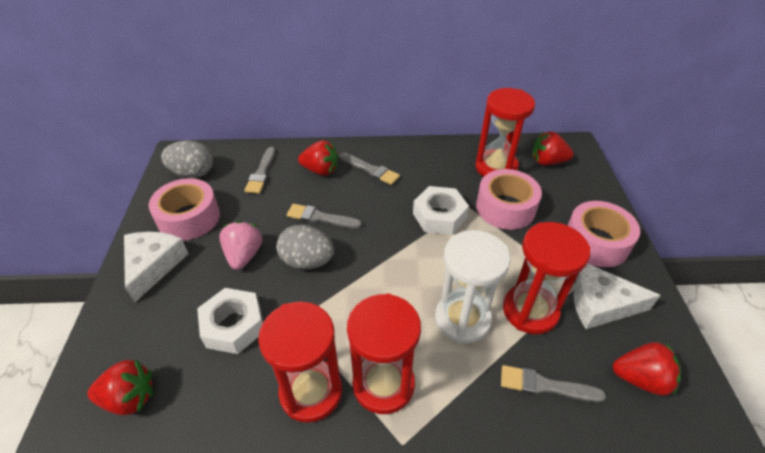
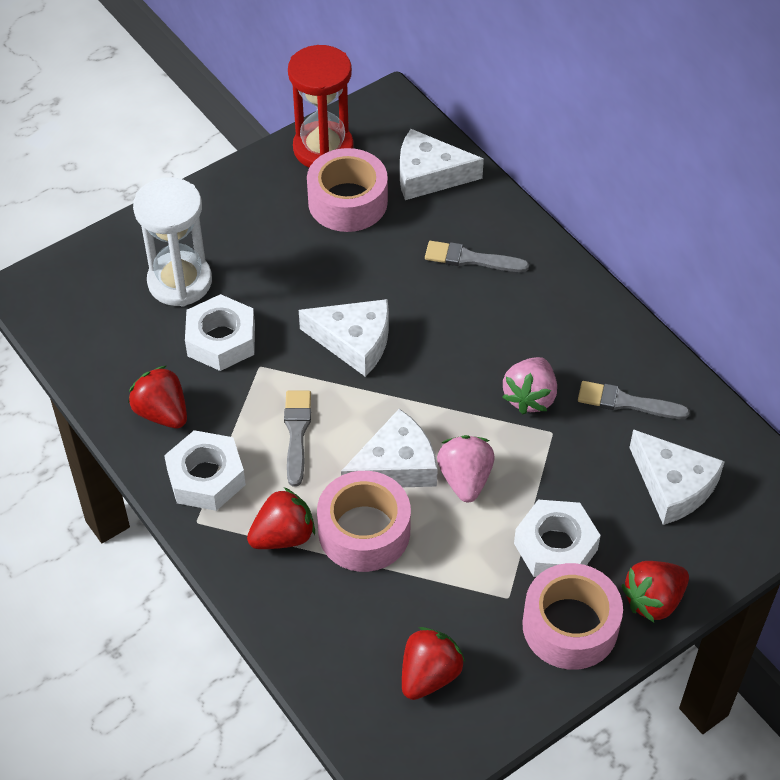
grey brush: 4 -> 3
grey egg: 2 -> 0
pink strawberry: 1 -> 2
red hourglass: 4 -> 1
white cheese: 2 -> 4
white nut: 2 -> 3

